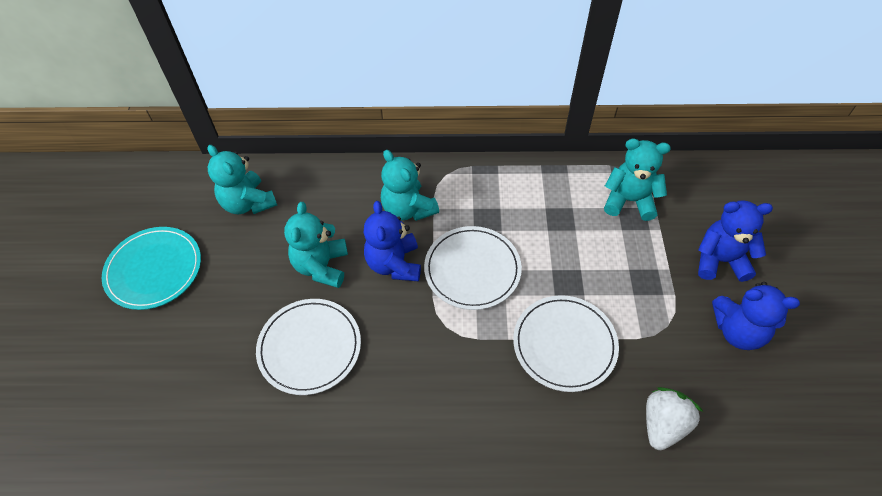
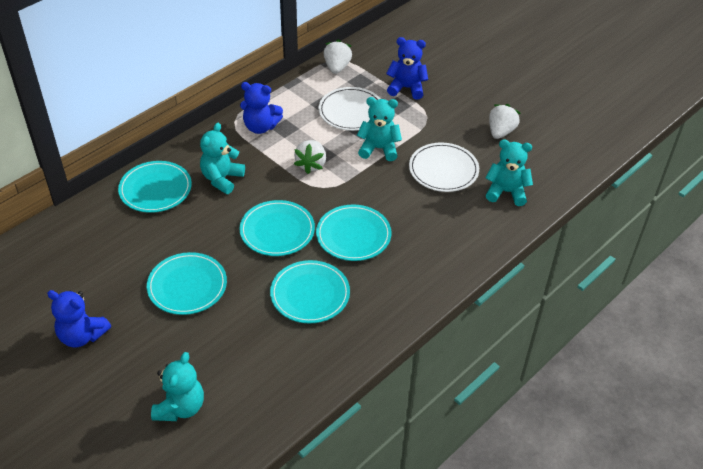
turquoise plate: 1 -> 5
white plate: 3 -> 2
white strawberry: 1 -> 3

